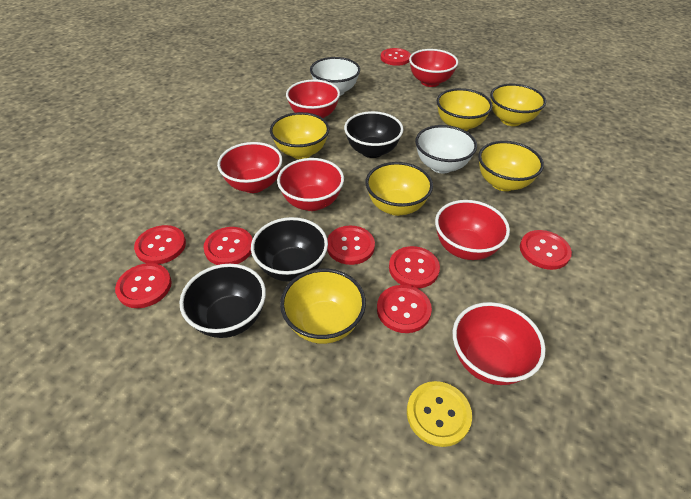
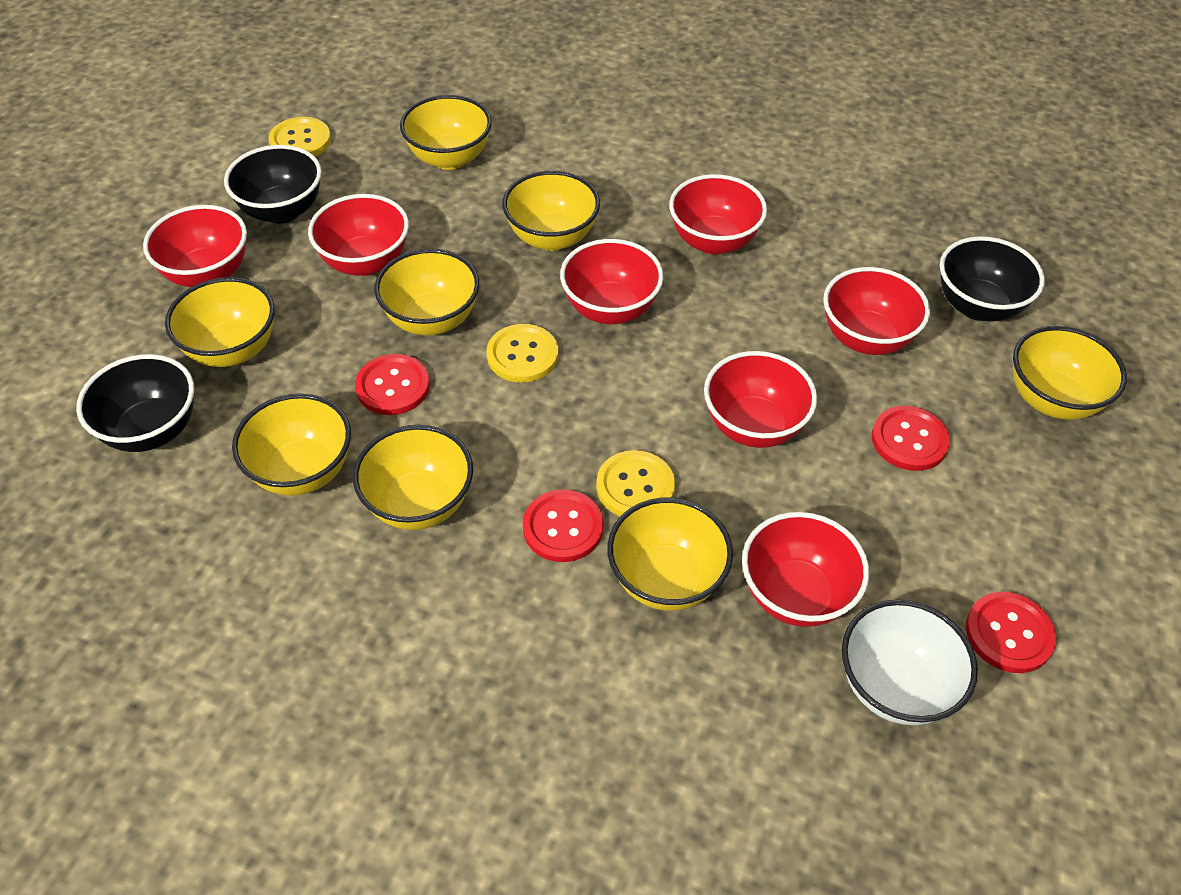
red bowl: 6 -> 7
red button: 8 -> 4
white bowl: 2 -> 1
yellow bowl: 6 -> 8
yellow button: 1 -> 3

